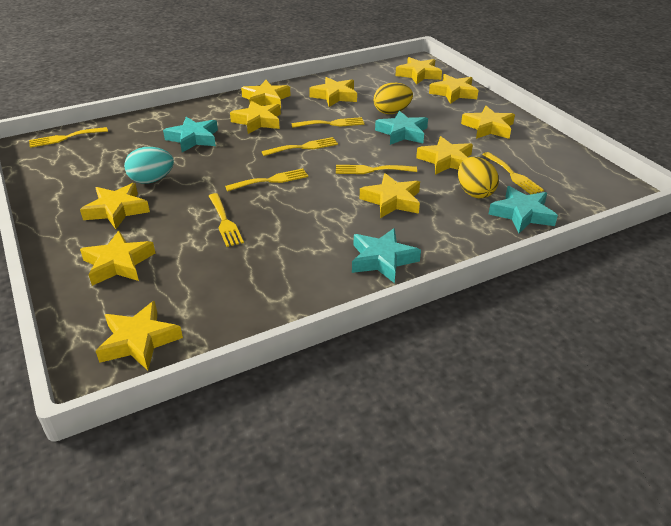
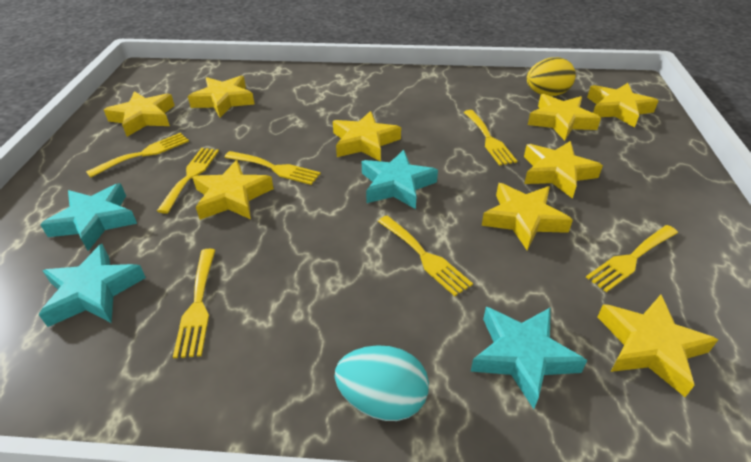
yellow egg: 2 -> 1
yellow star: 11 -> 9

